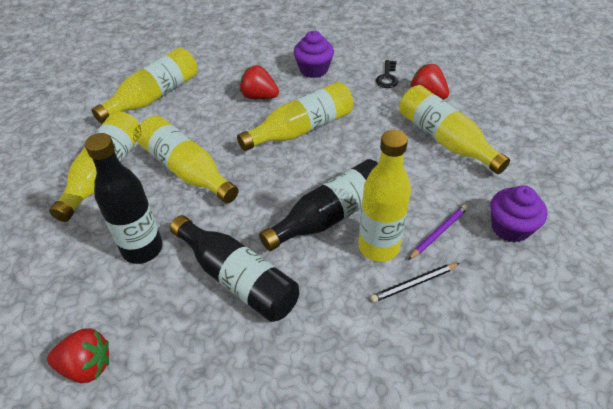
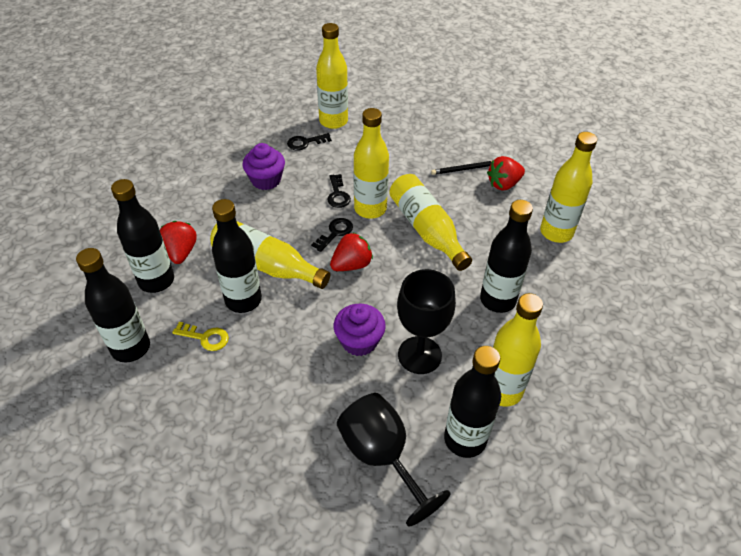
black bottle: 3 -> 5
black goblet: 0 -> 2
black key: 1 -> 3
purple pencil: 1 -> 0
yellow key: 0 -> 1

